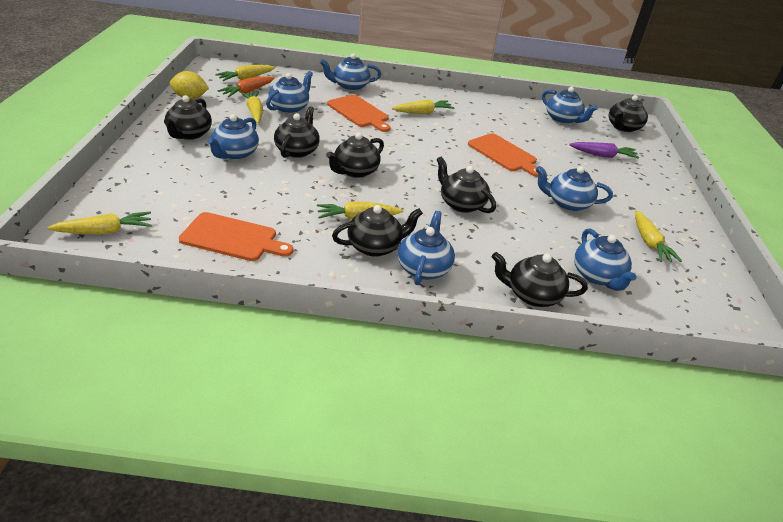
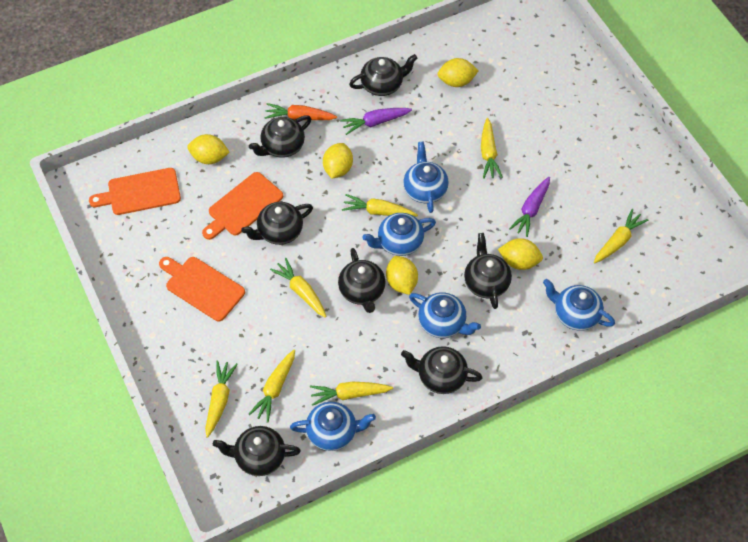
blue teapot: 7 -> 5
purple carrot: 1 -> 2
yellow carrot: 6 -> 7
yellow lemon: 1 -> 5

